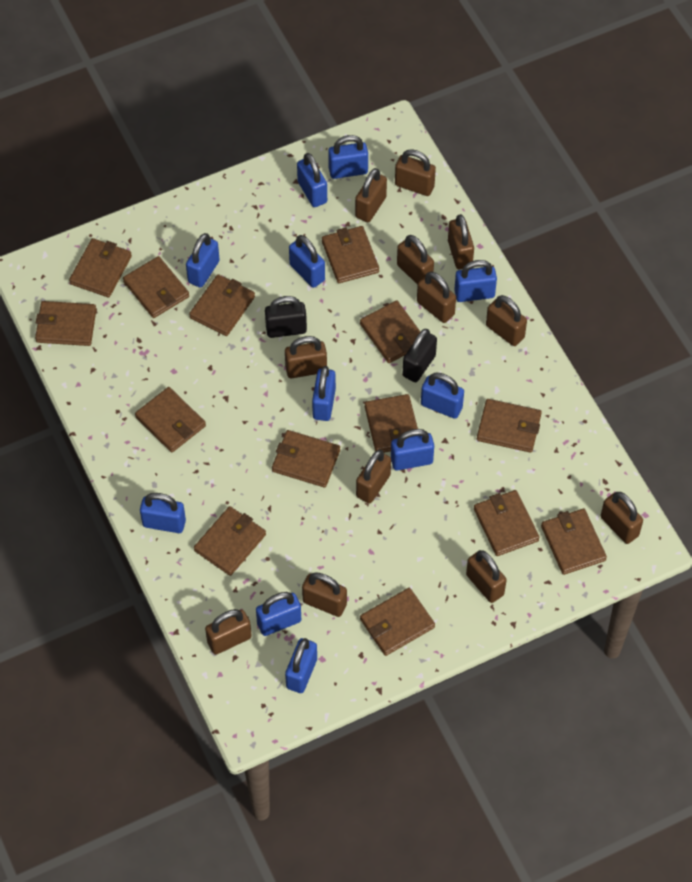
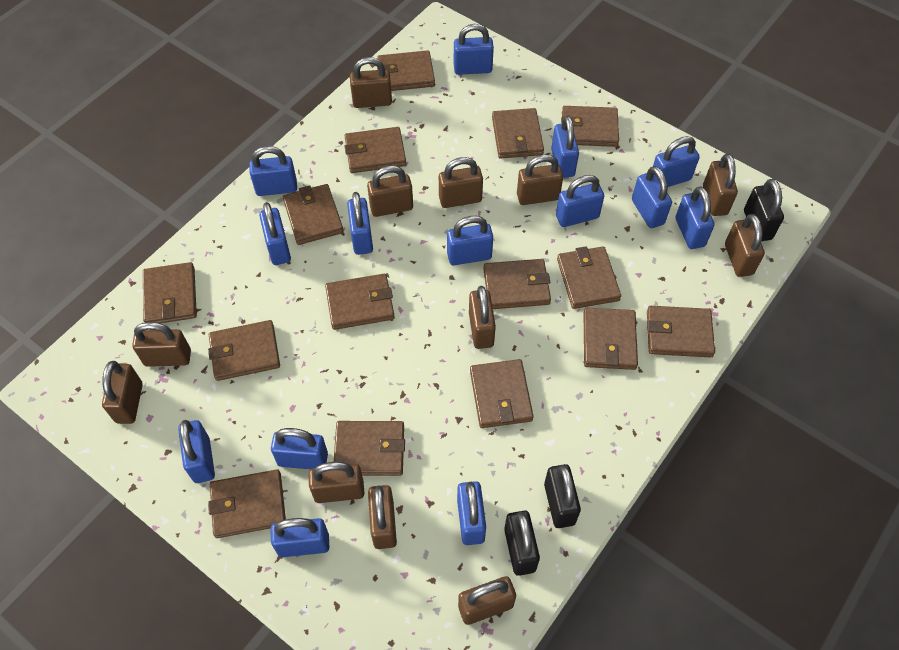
black padlock: 2 -> 3
blue padlock: 11 -> 14
brown wallet: 14 -> 15

